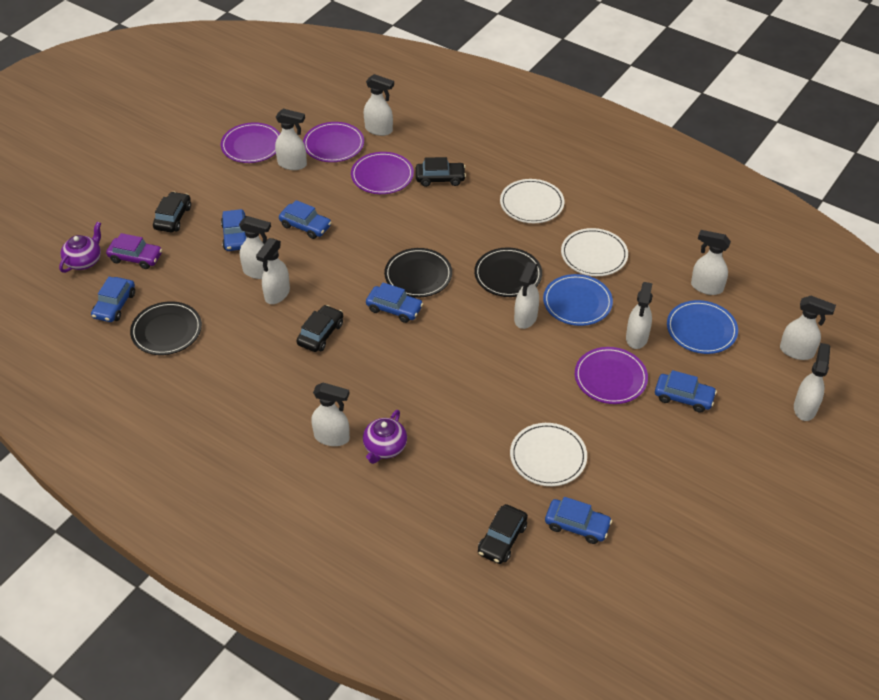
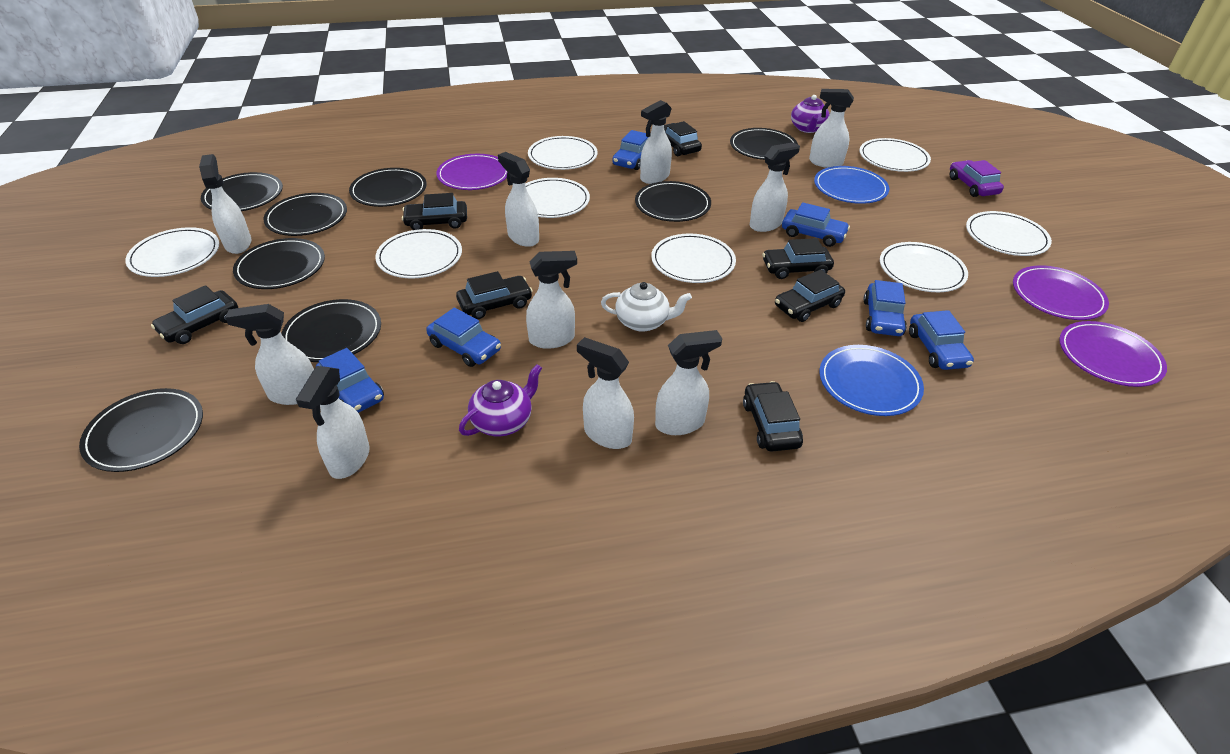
black car: 4 -> 7
black plate: 3 -> 8
purple plate: 4 -> 3
white plate: 3 -> 8
white teapot: 0 -> 1

